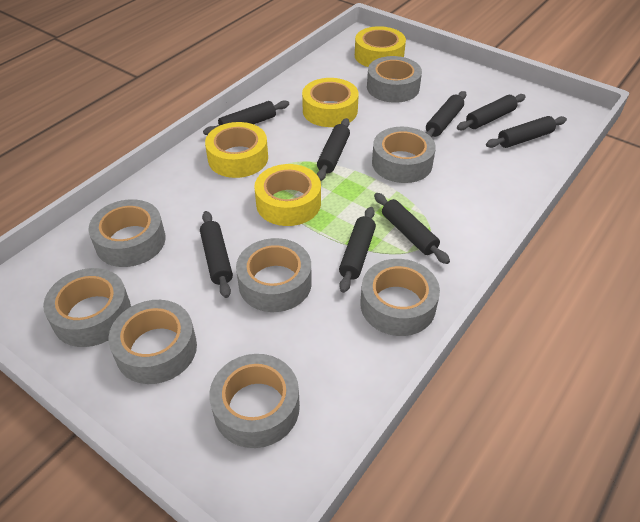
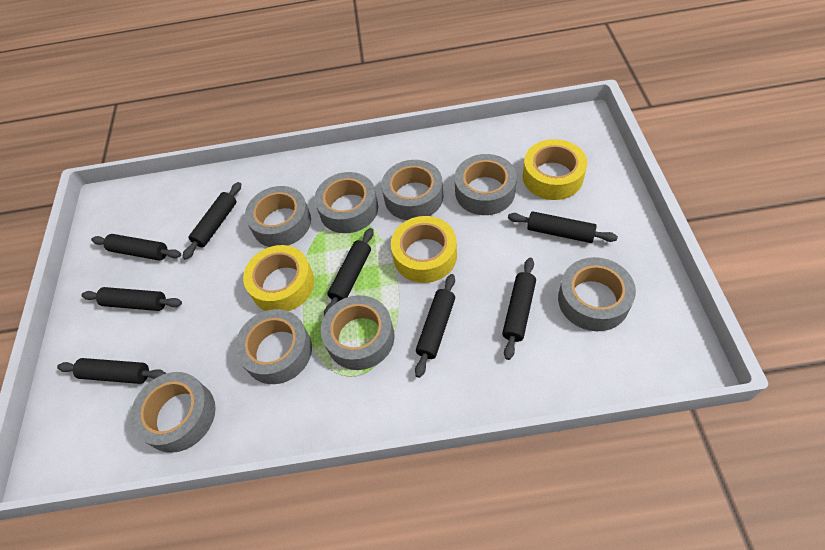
yellow tape: 4 -> 3

